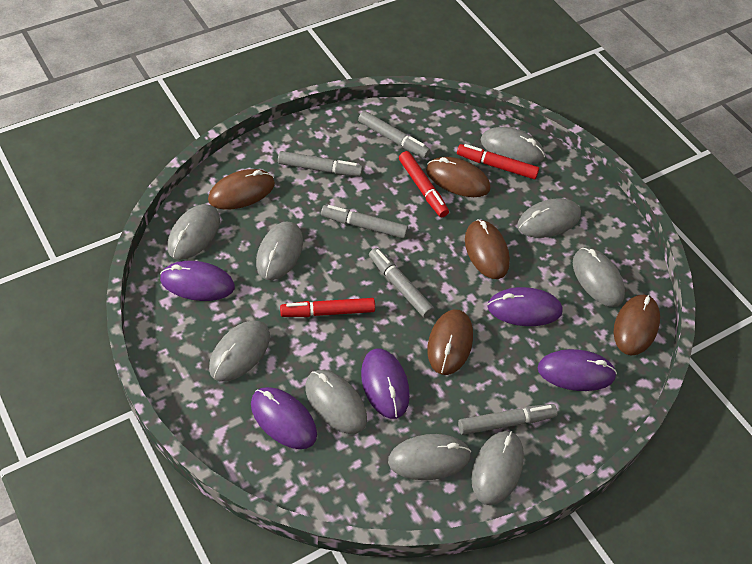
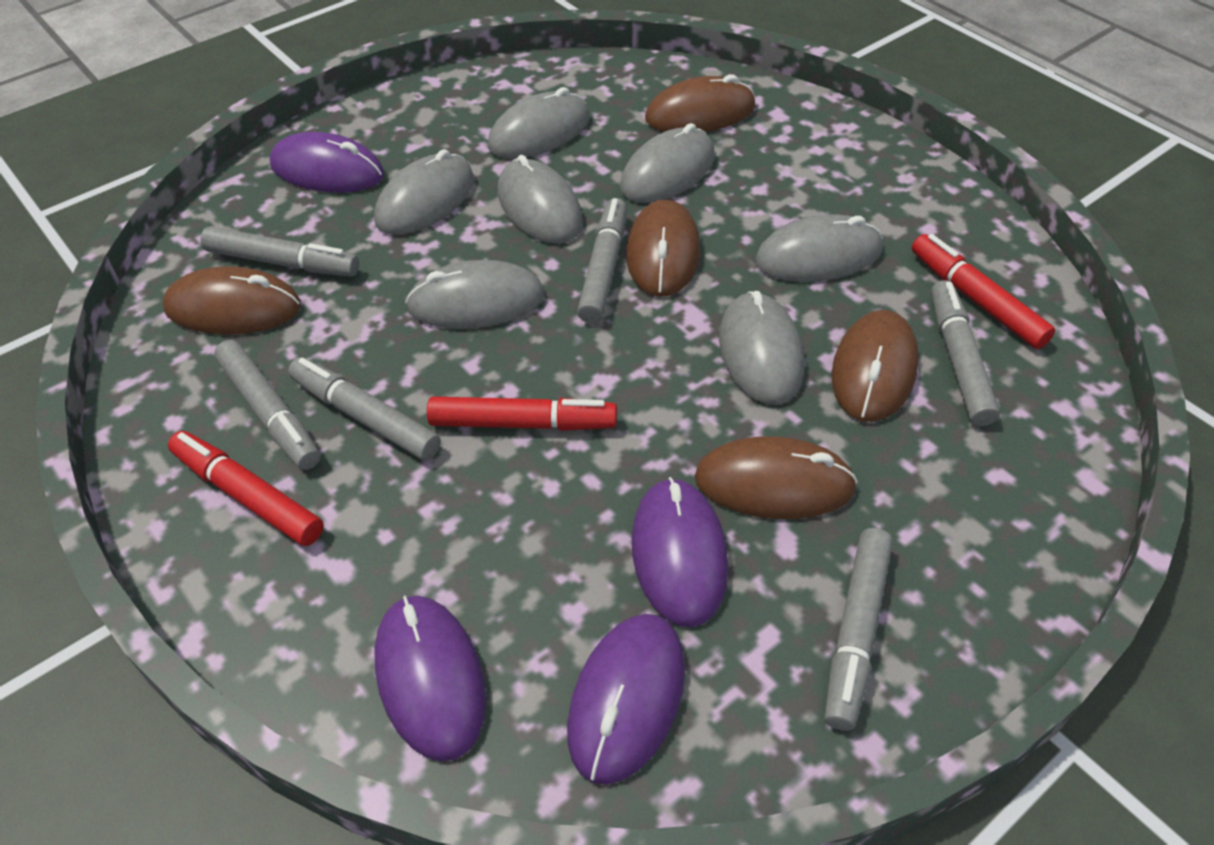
grey marker: 5 -> 6
grey mouse: 9 -> 7
purple mouse: 5 -> 4

